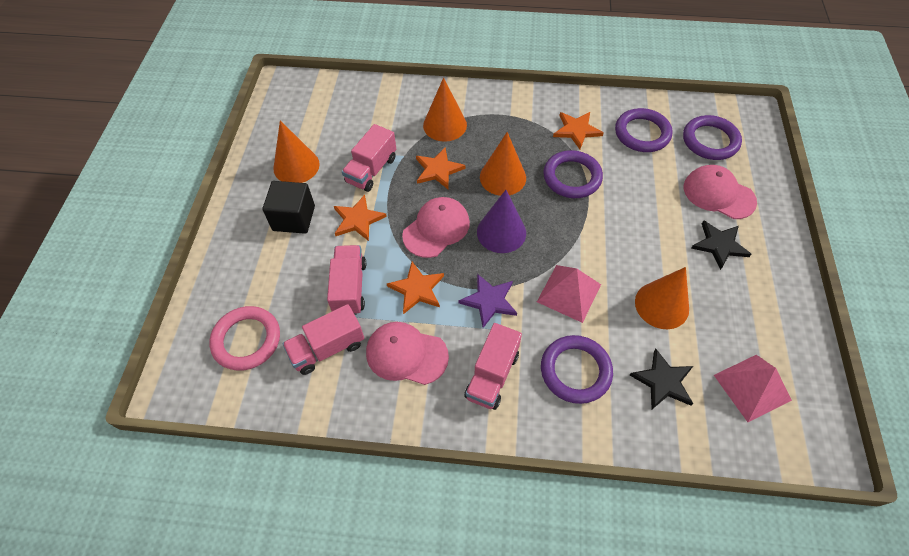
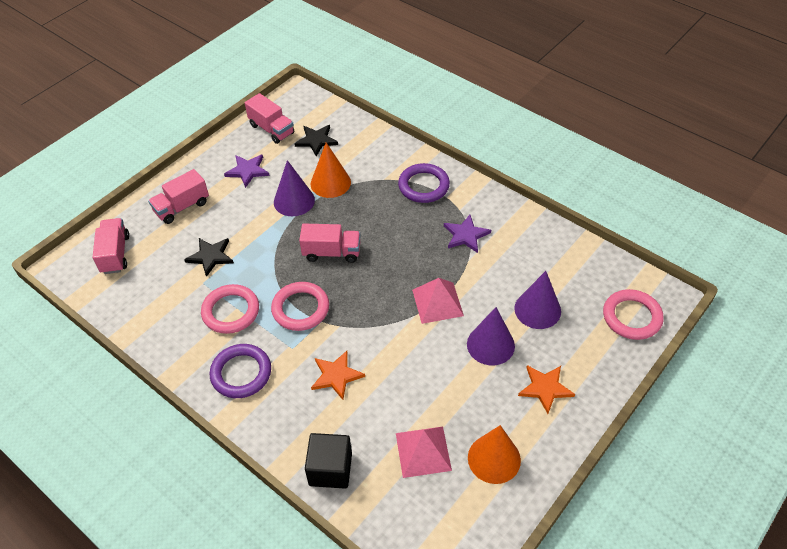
orange cone: 4 -> 2
orange star: 4 -> 2
pink cap: 3 -> 0
pink ring: 1 -> 3
purple cone: 1 -> 3
purple ring: 4 -> 2
purple star: 1 -> 2

